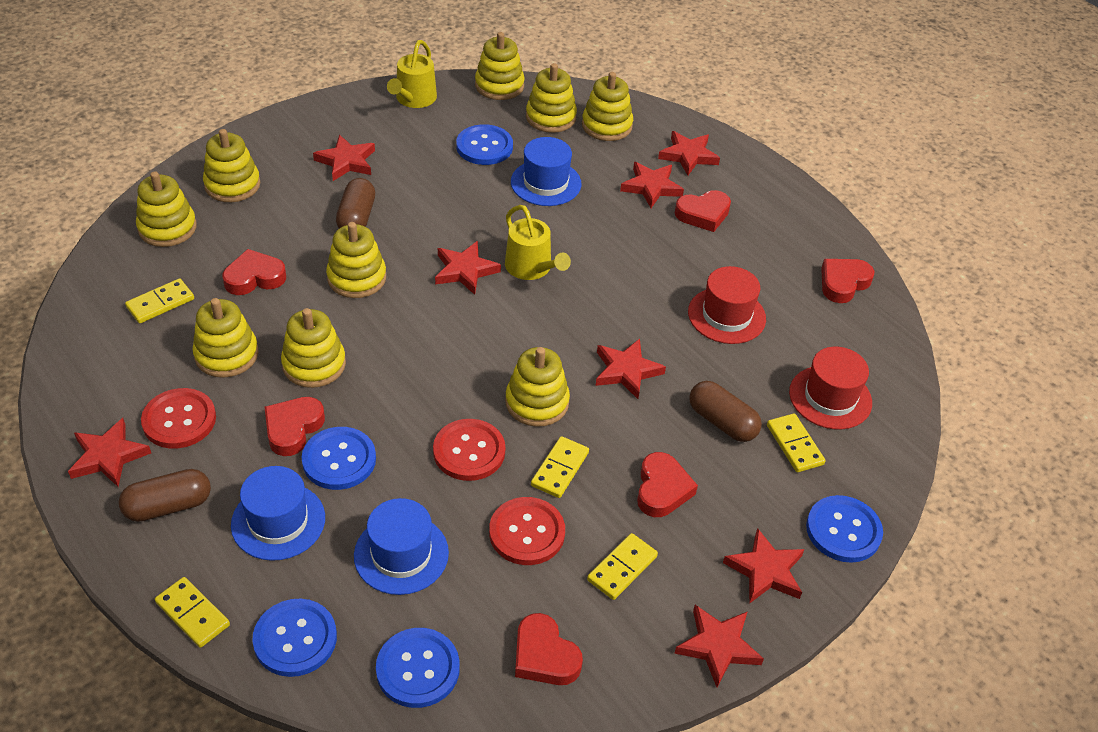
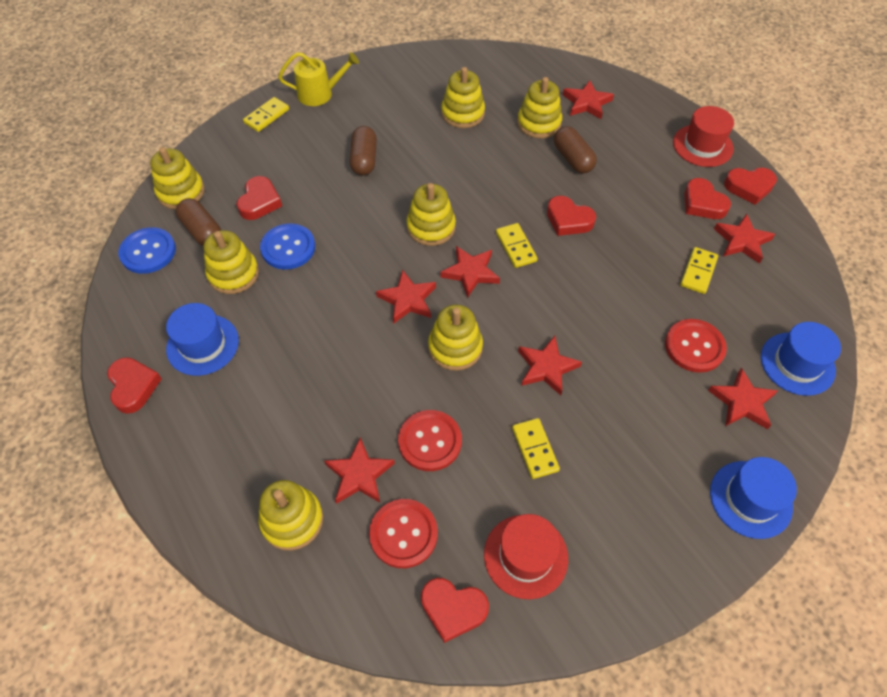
blue button: 5 -> 2
red star: 8 -> 7
yellow domino: 5 -> 4
yellow stacking toy: 9 -> 7
yellow watering can: 2 -> 1

